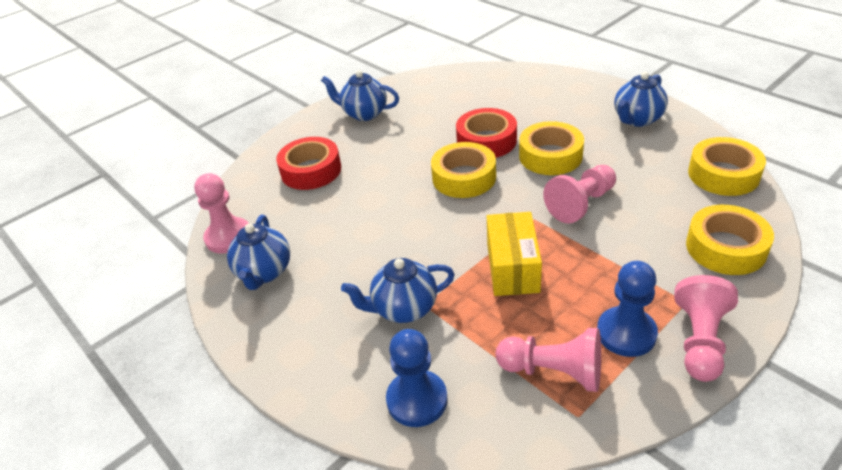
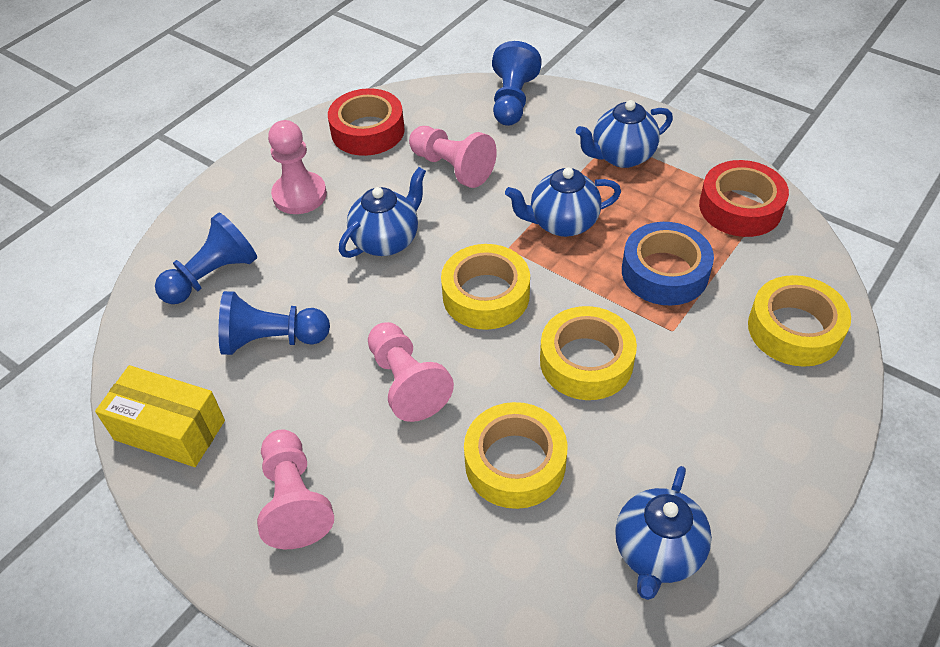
blue pawn: 2 -> 3
blue tape: 0 -> 1

